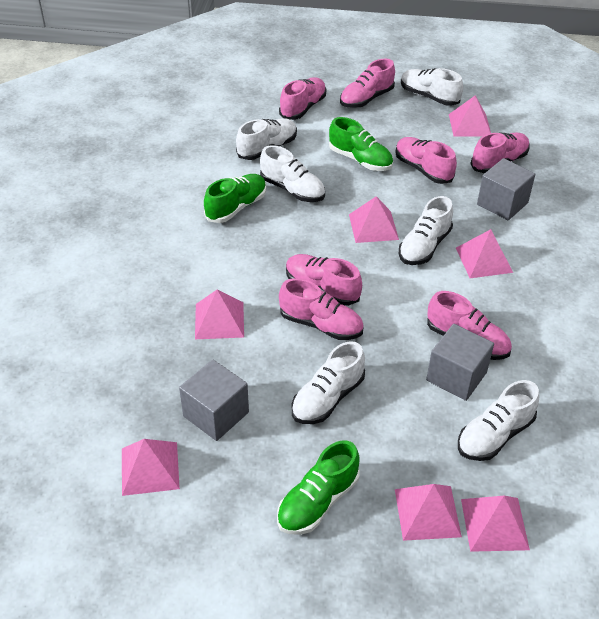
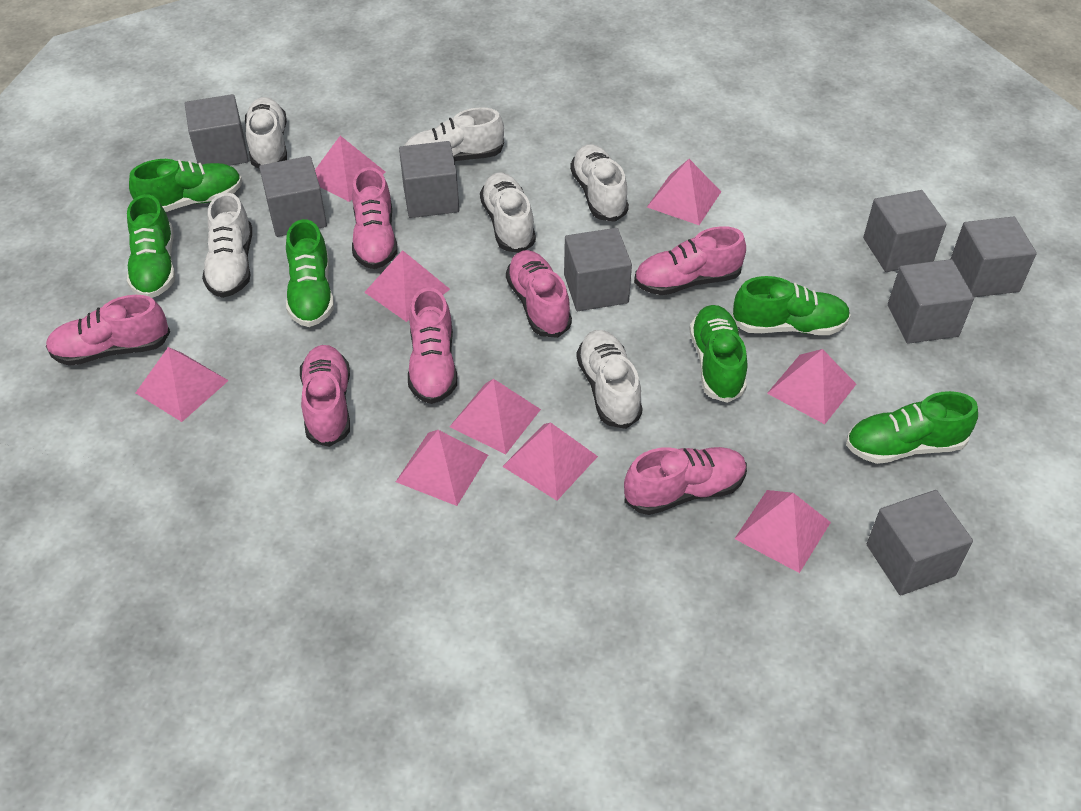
green shoe: 3 -> 6
grey cube: 3 -> 8
pink pyramid: 7 -> 9

